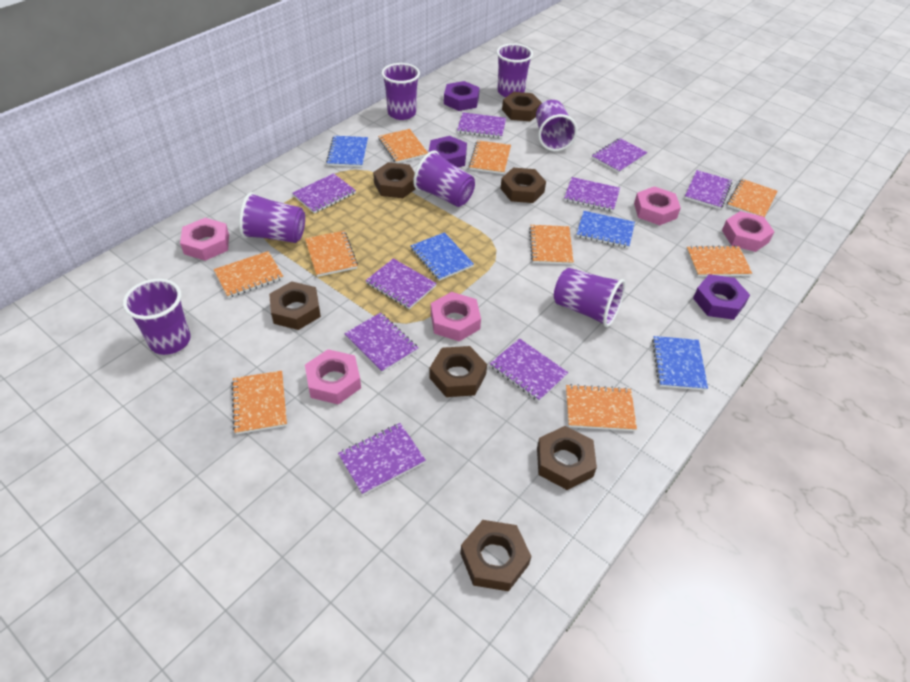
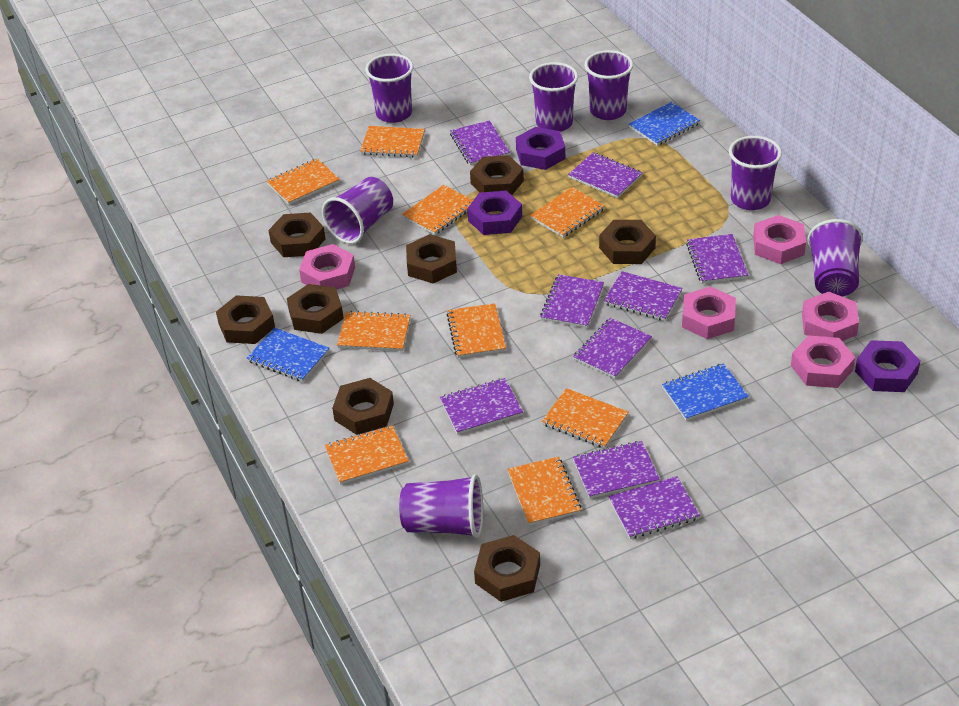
blue notebook: 4 -> 3
brown nut: 7 -> 8

